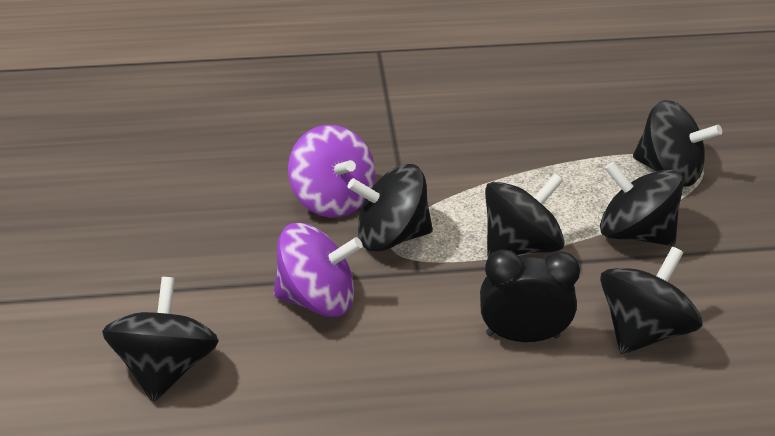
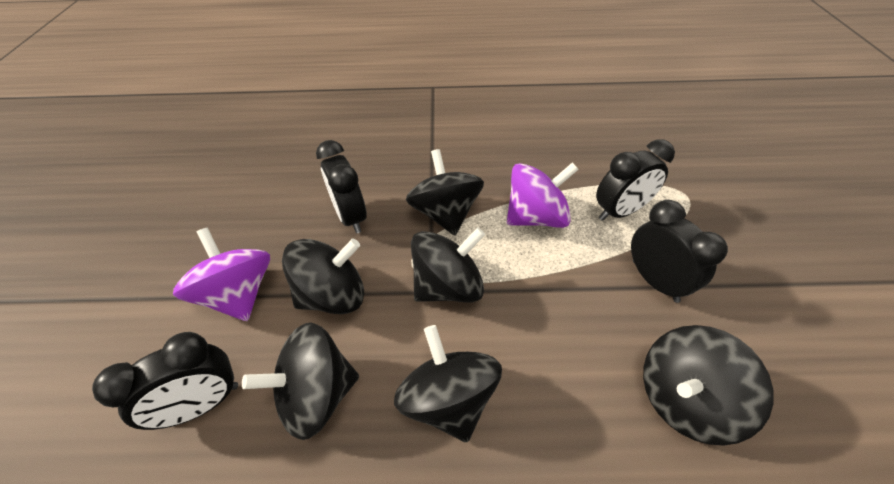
black clock: 1 -> 4

